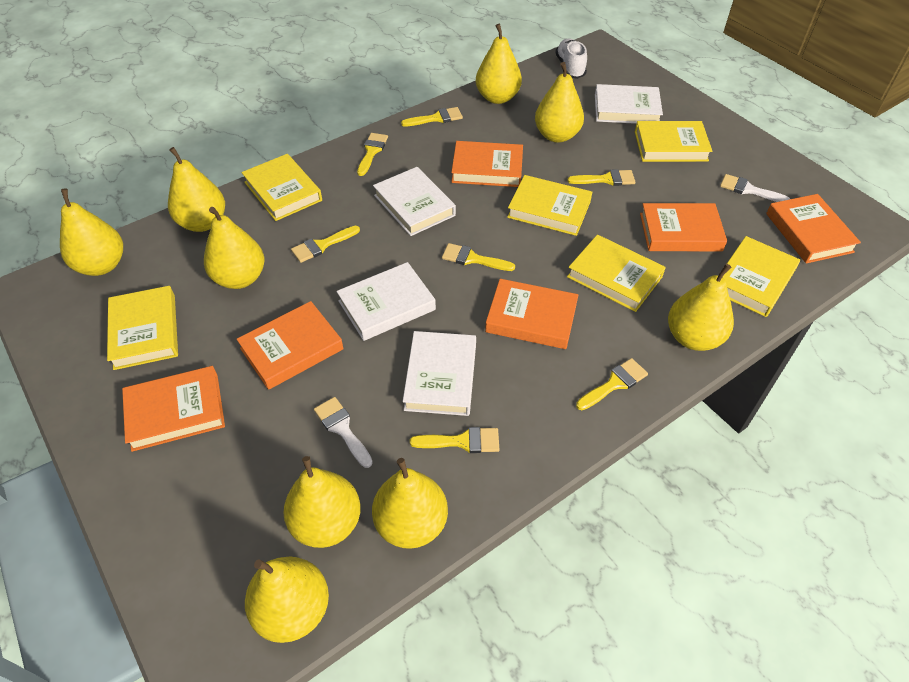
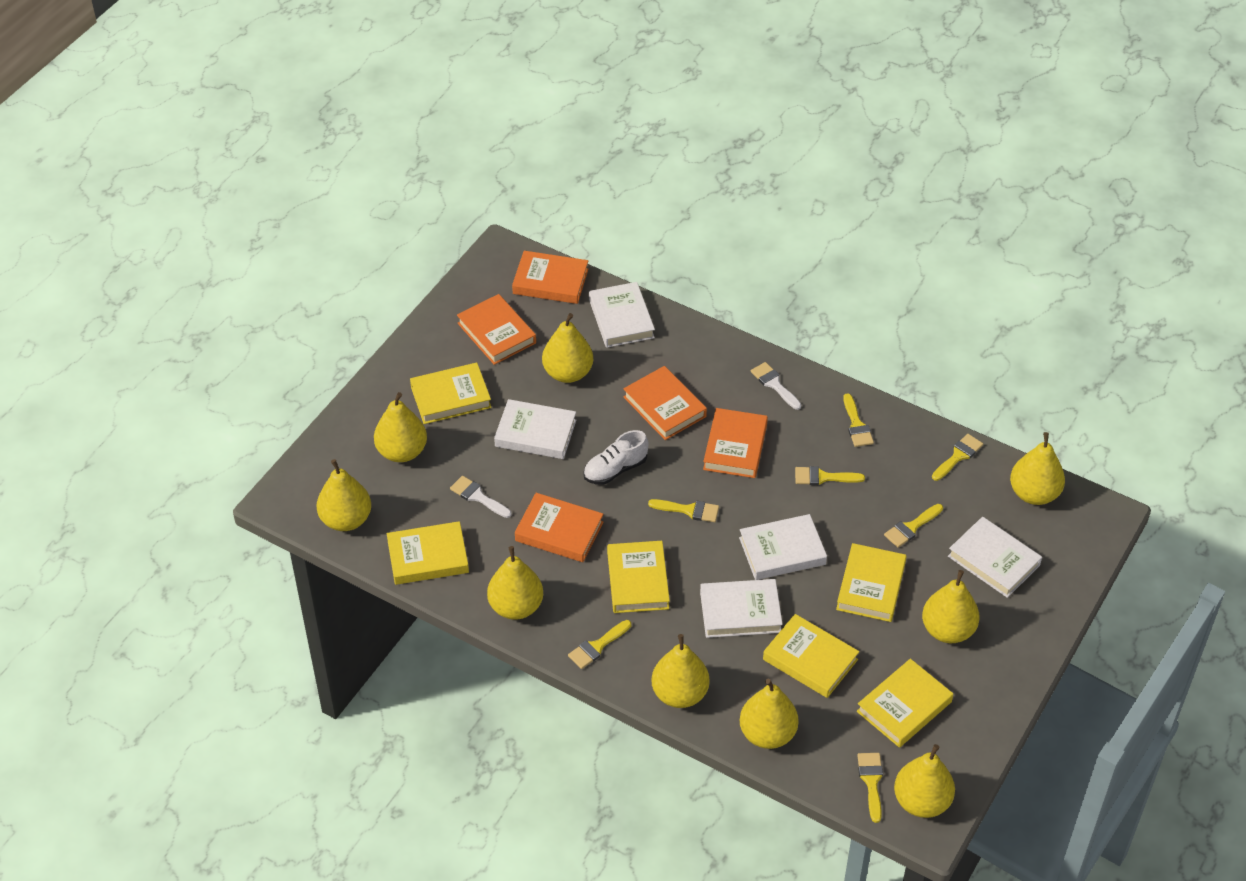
orange book: 6 -> 5
white book: 4 -> 5

